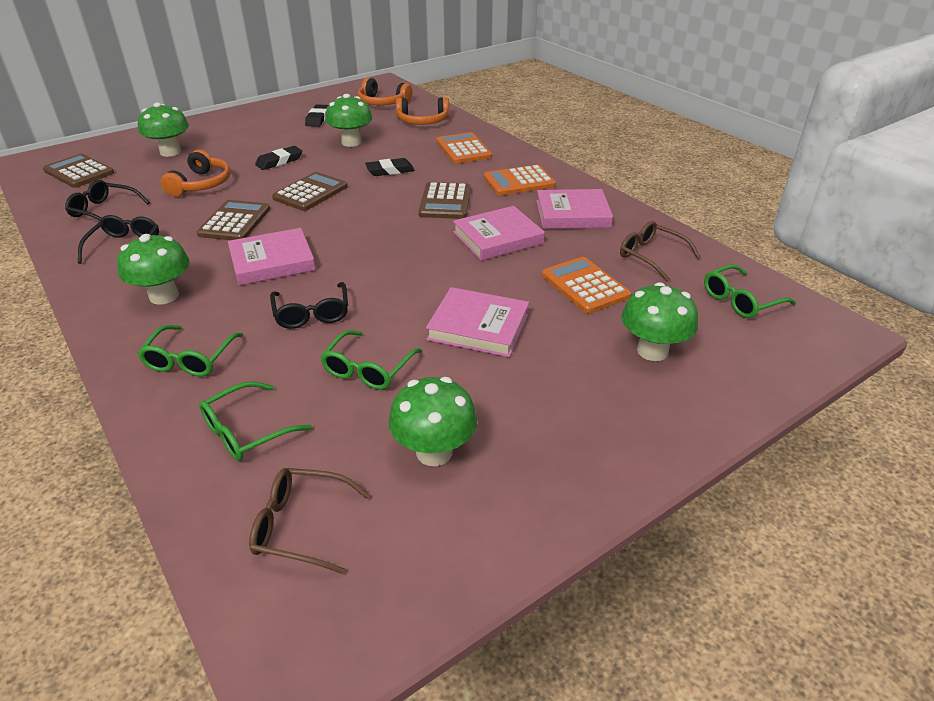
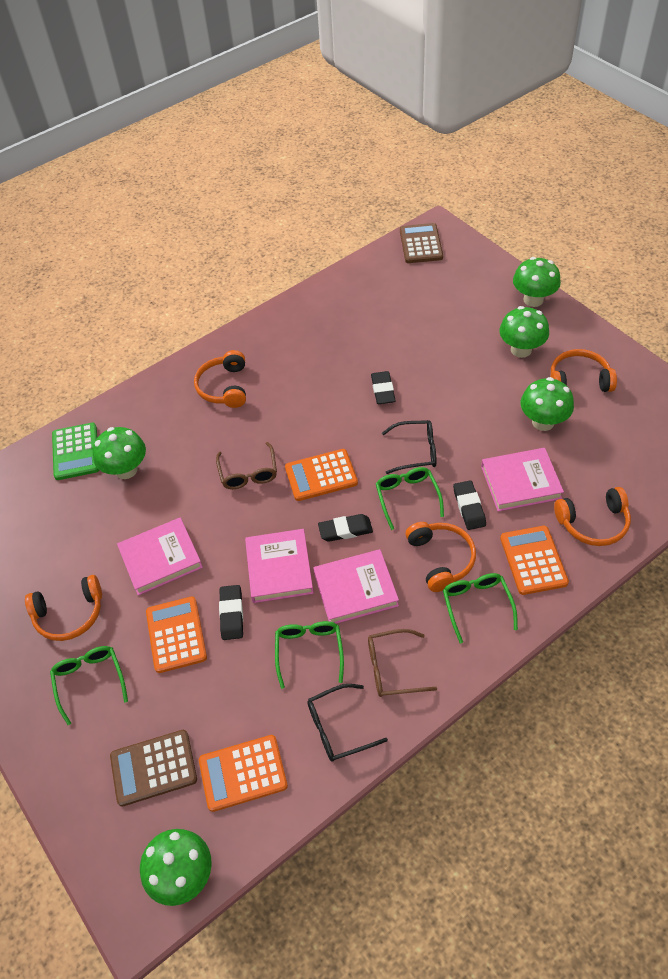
black eraser: 3 -> 4
black glasses: 3 -> 2
brown calculator: 4 -> 2
green calculator: 0 -> 1
orange calculator: 3 -> 4
orange headphones: 3 -> 5

